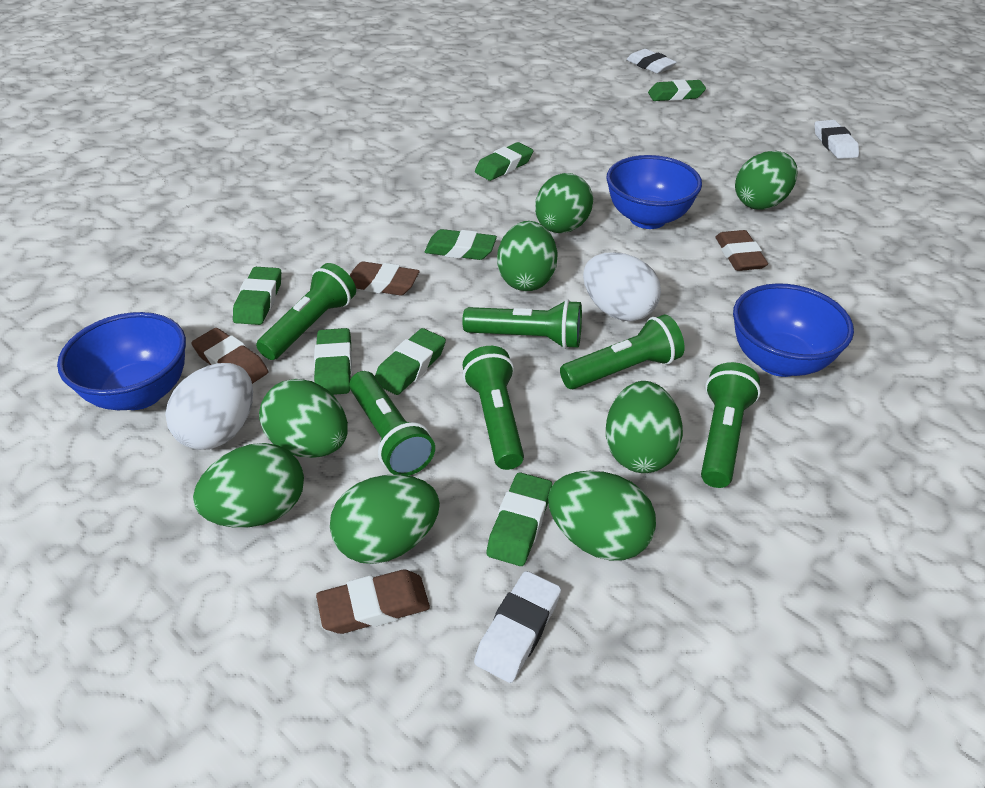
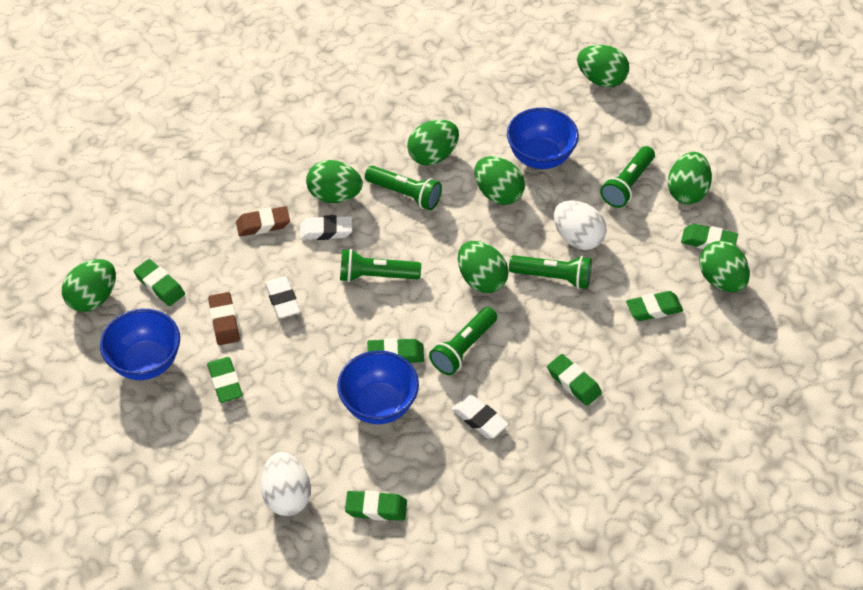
brown eraser: 4 -> 2
green flashlight: 6 -> 5

